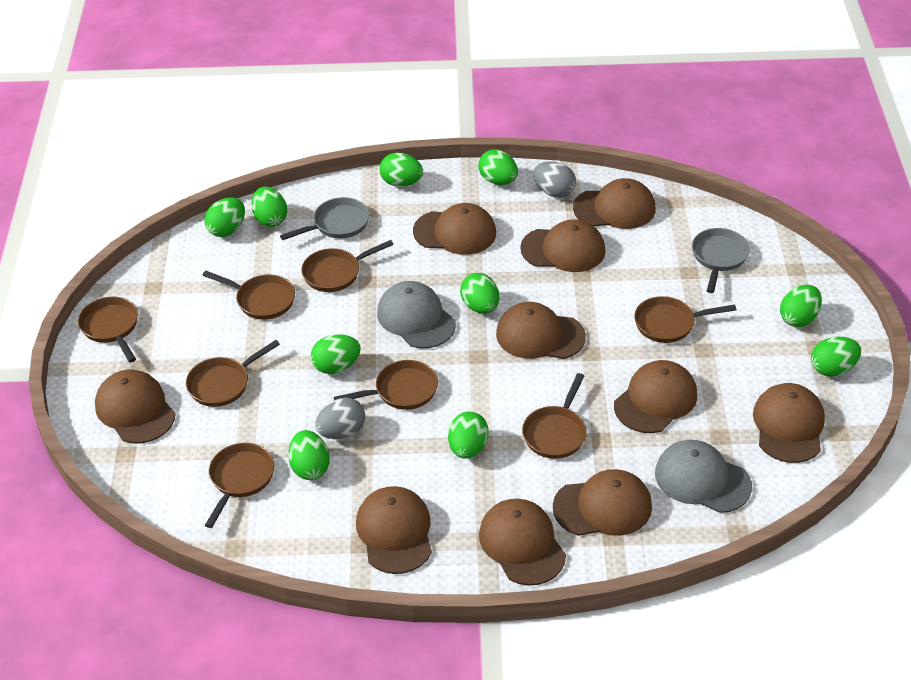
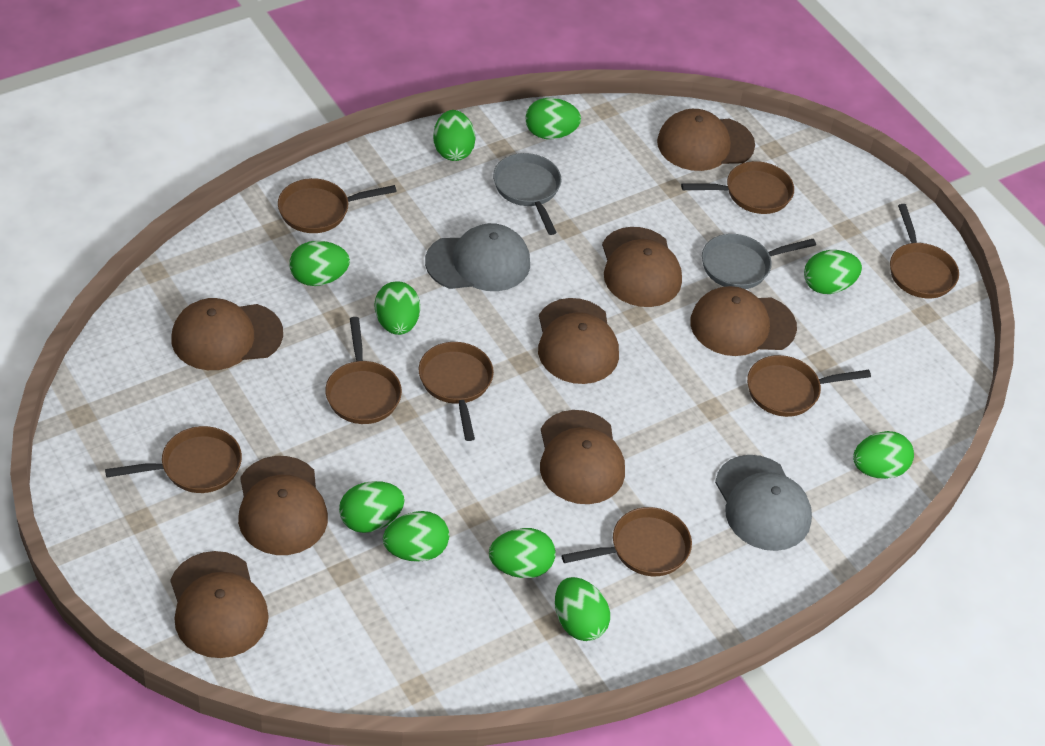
brown cap: 10 -> 8
grey egg: 2 -> 0

